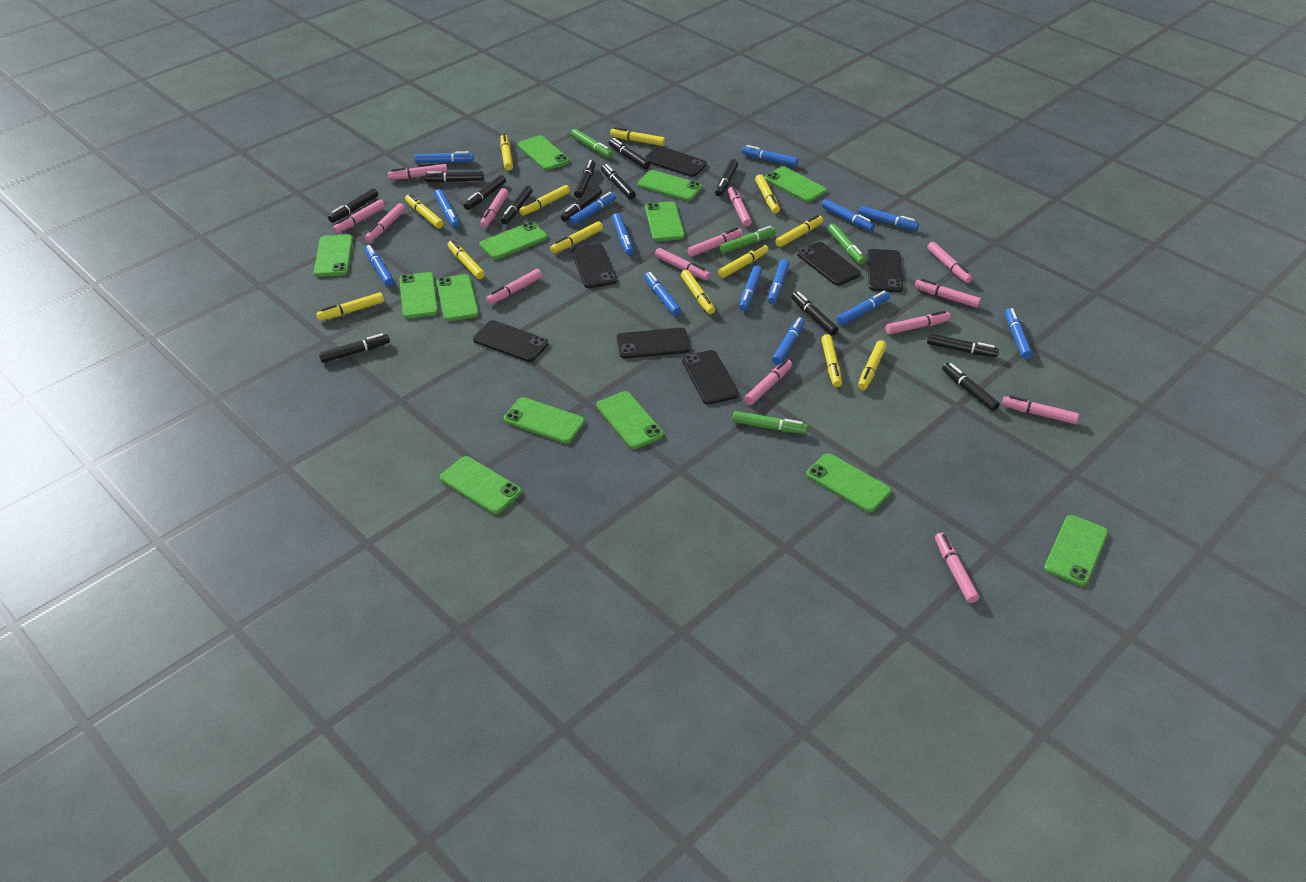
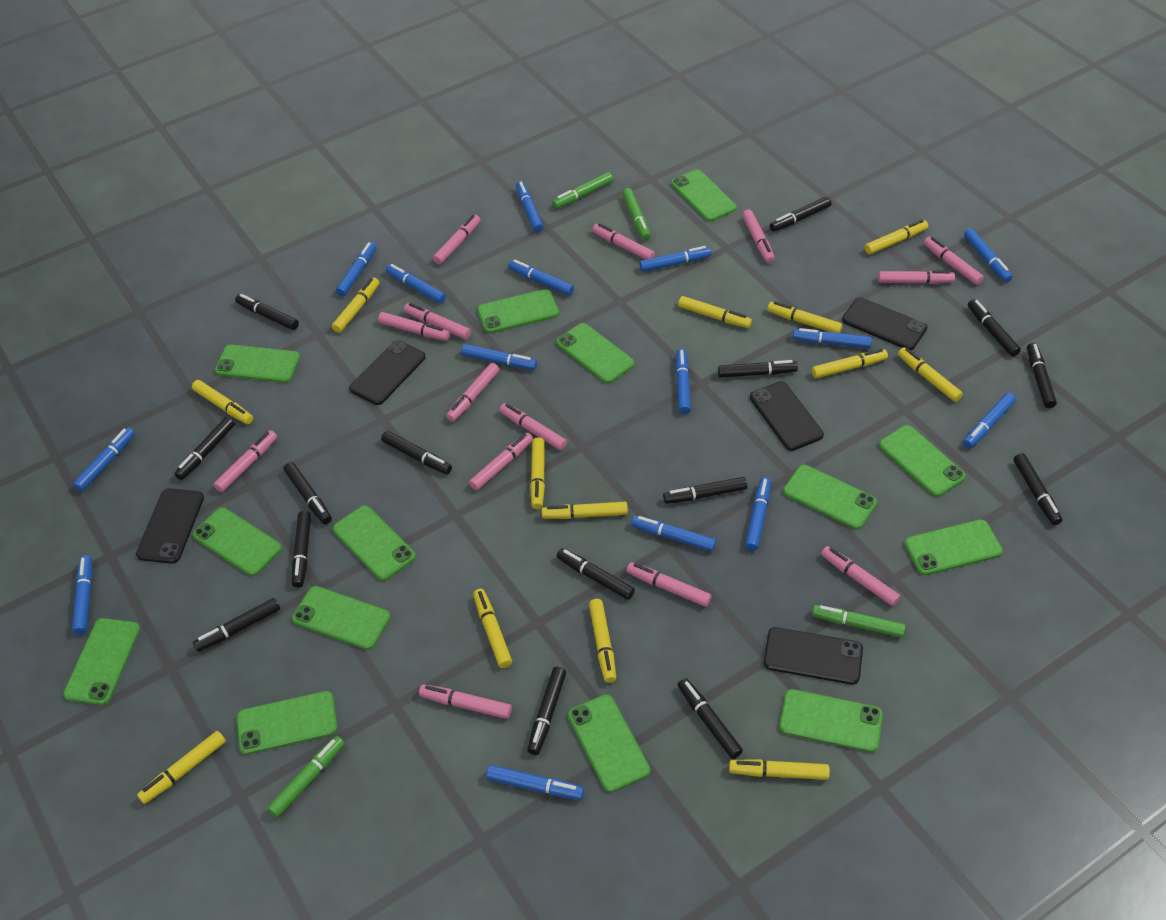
black marker: 13 -> 15
black phone: 7 -> 5
blue marker: 14 -> 15
green phone: 13 -> 14

